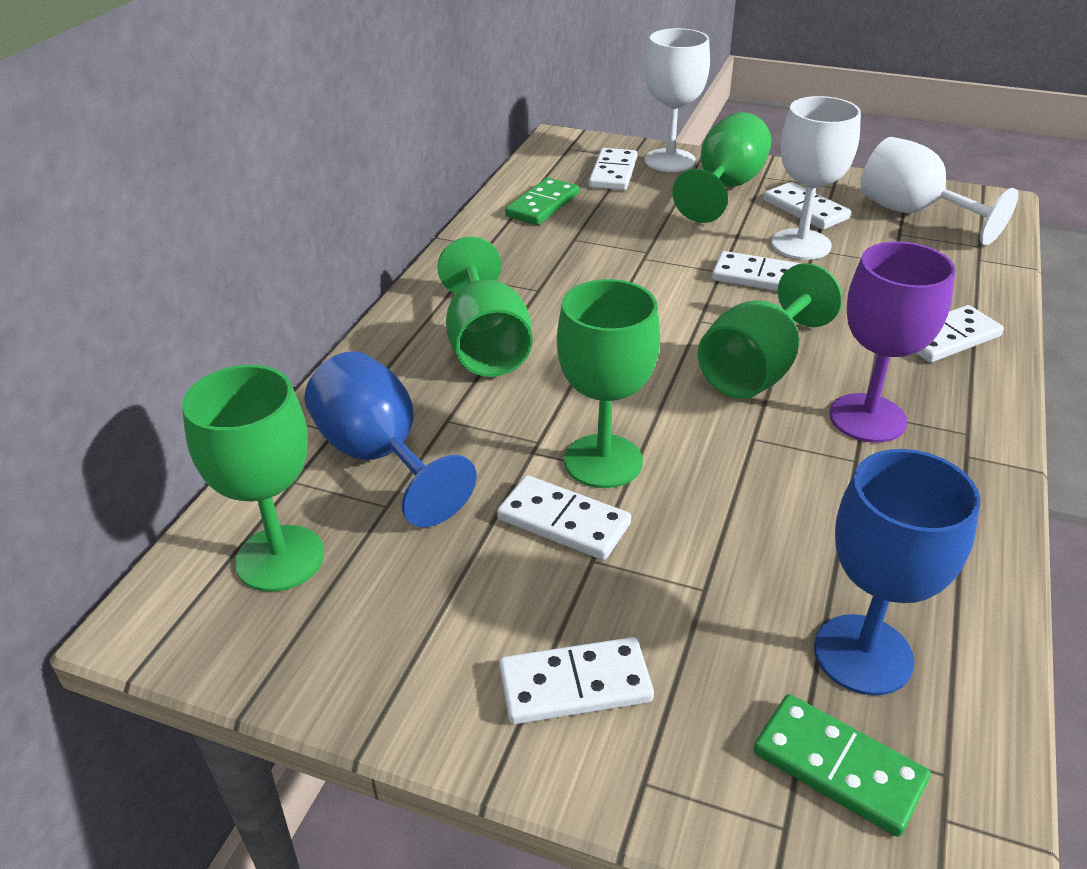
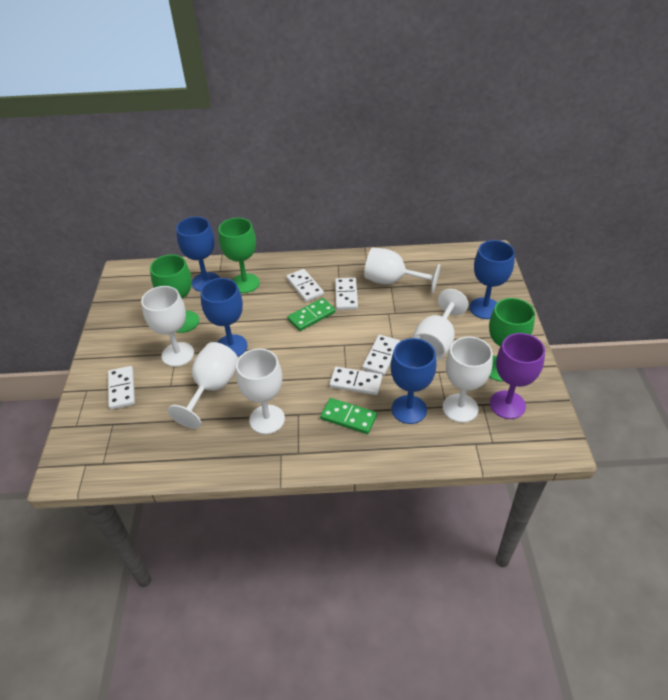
blue goblet: 2 -> 4
green goblet: 5 -> 3
white domino: 6 -> 5
white goblet: 3 -> 6

